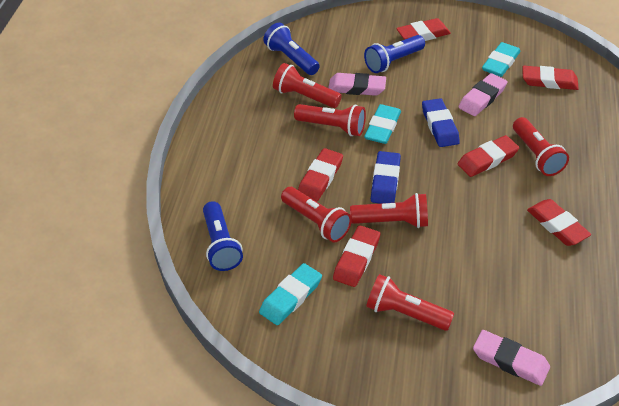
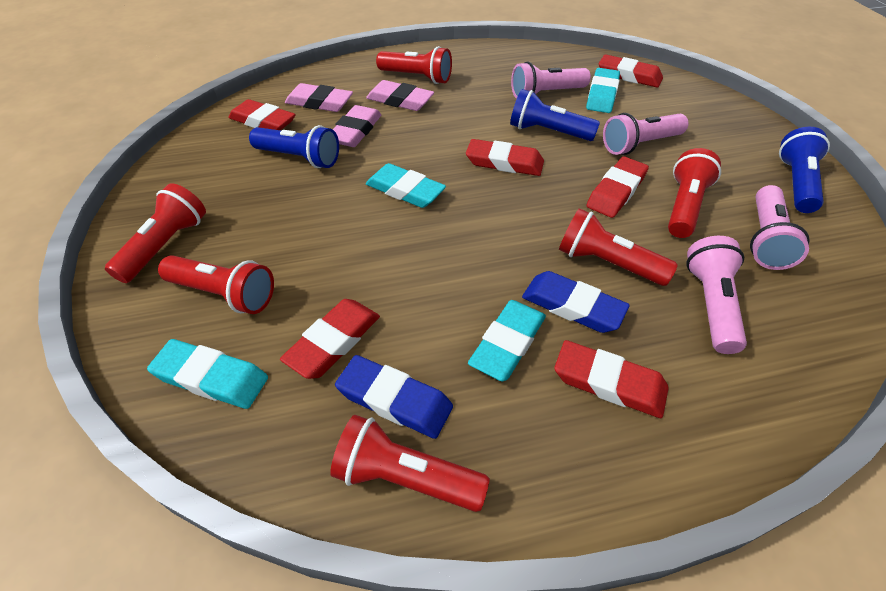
pink flashlight: 0 -> 4
turquoise eraser: 3 -> 4

